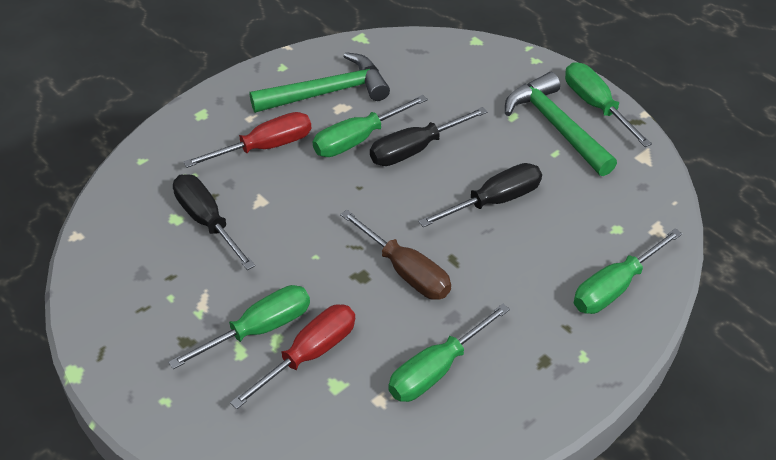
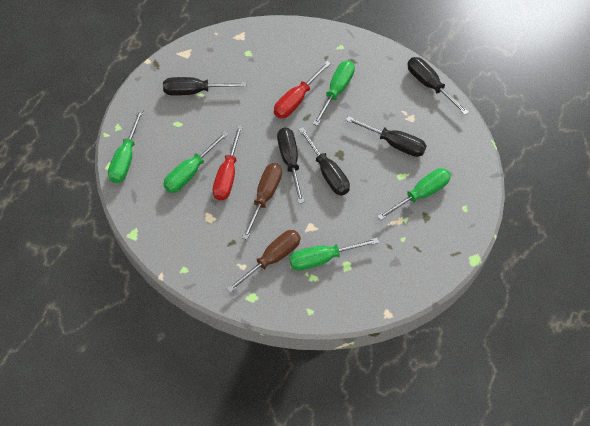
black screwdriver: 3 -> 5
brown screwdriver: 1 -> 2
green hammer: 2 -> 0

